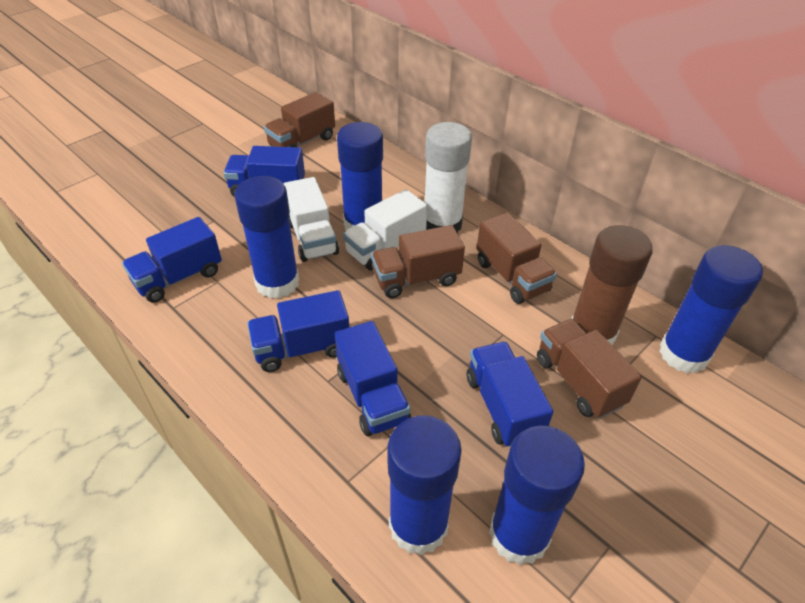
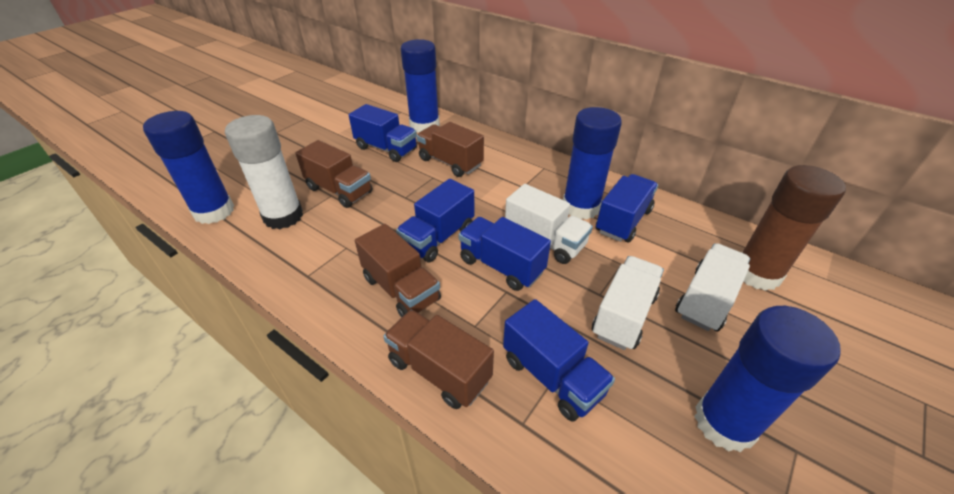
blue glue stick: 5 -> 4
white truck: 2 -> 3

